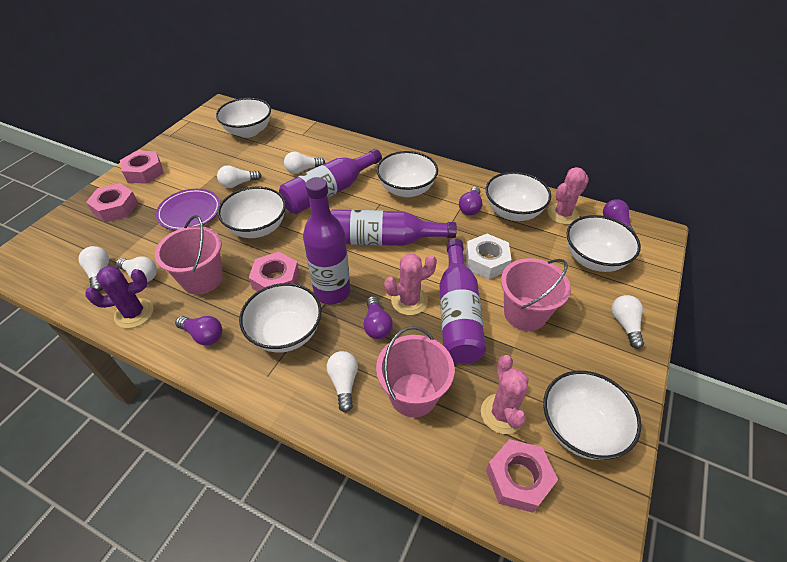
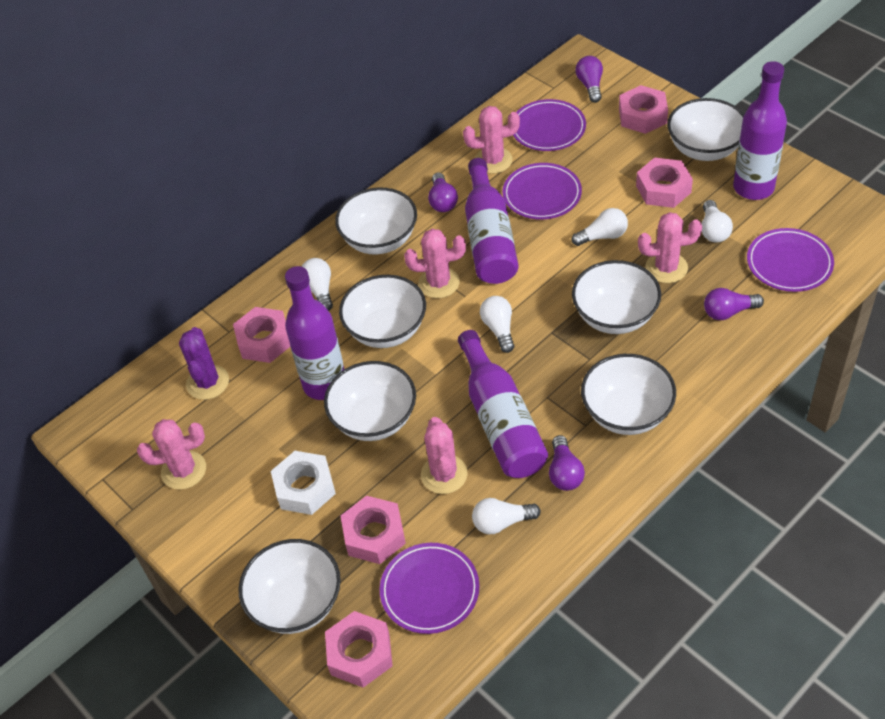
pink bucket: 3 -> 0
pink cactus: 3 -> 5
pink nut: 4 -> 5
purple plate: 1 -> 4
white light bulb: 6 -> 5

